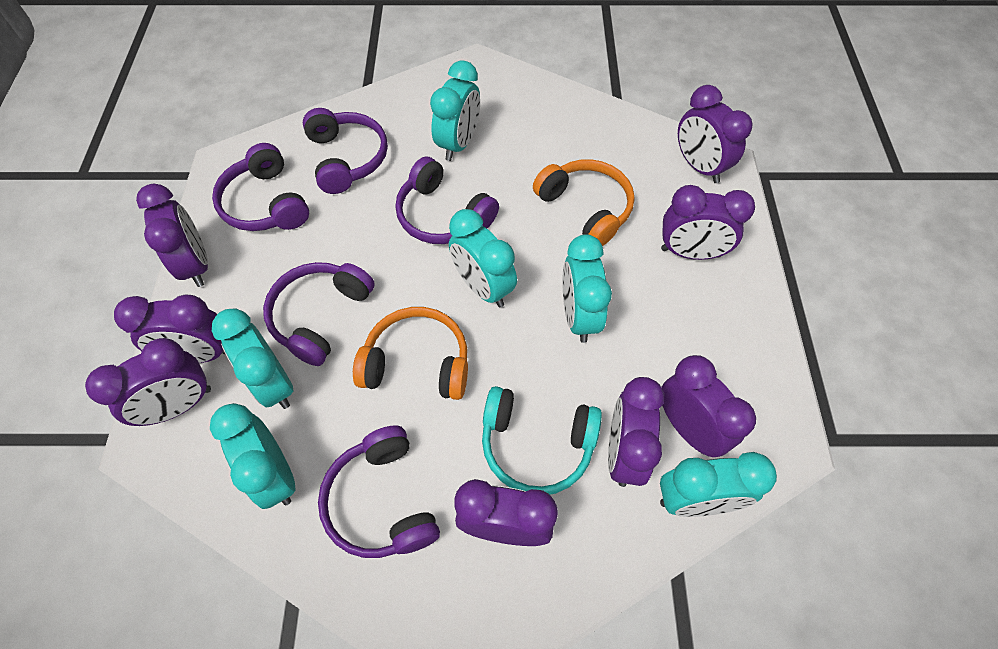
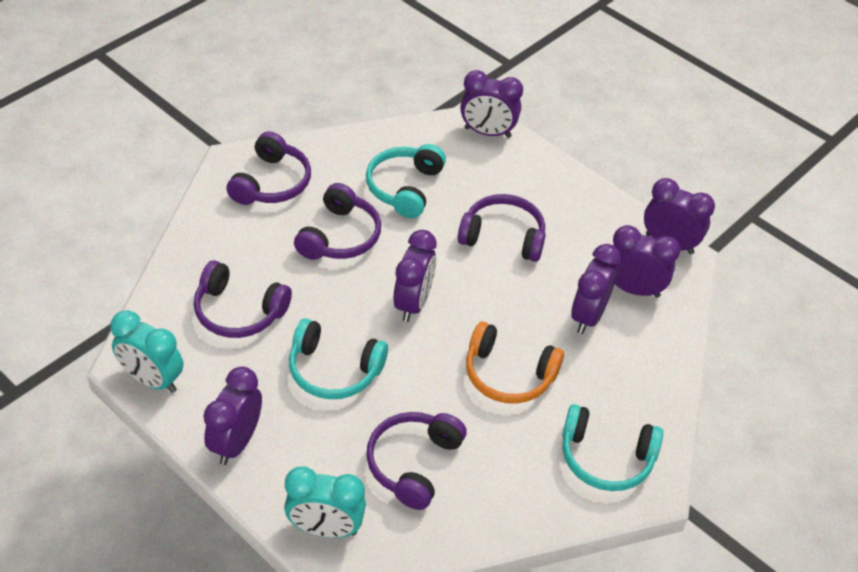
orange headphones: 2 -> 1
purple clock: 8 -> 6
turquoise clock: 6 -> 2
turquoise headphones: 1 -> 3

